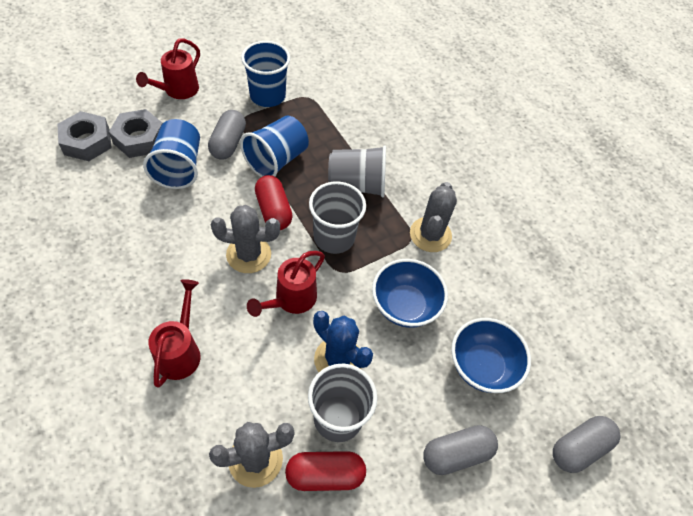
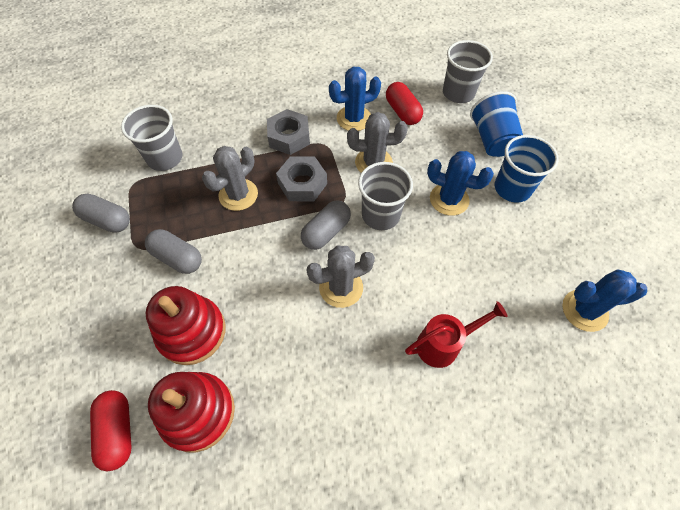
blue bowl: 2 -> 0
blue cactus: 1 -> 3
blue cup: 3 -> 2
red stacking toy: 0 -> 2
red watering can: 3 -> 1

